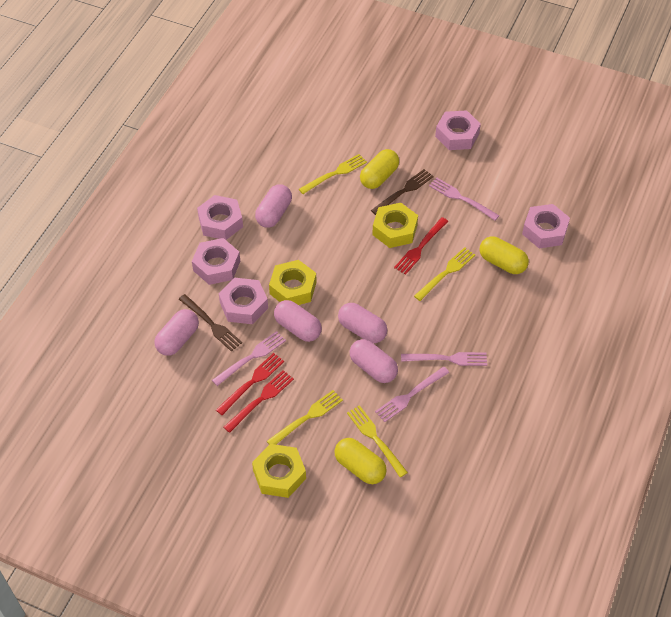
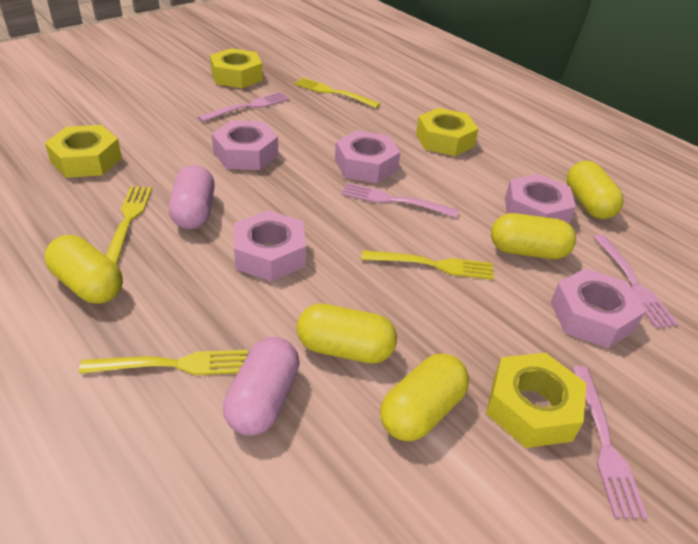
brown fork: 2 -> 0
pink capsule: 5 -> 2
red fork: 3 -> 0
yellow capsule: 3 -> 5
yellow nut: 3 -> 4

